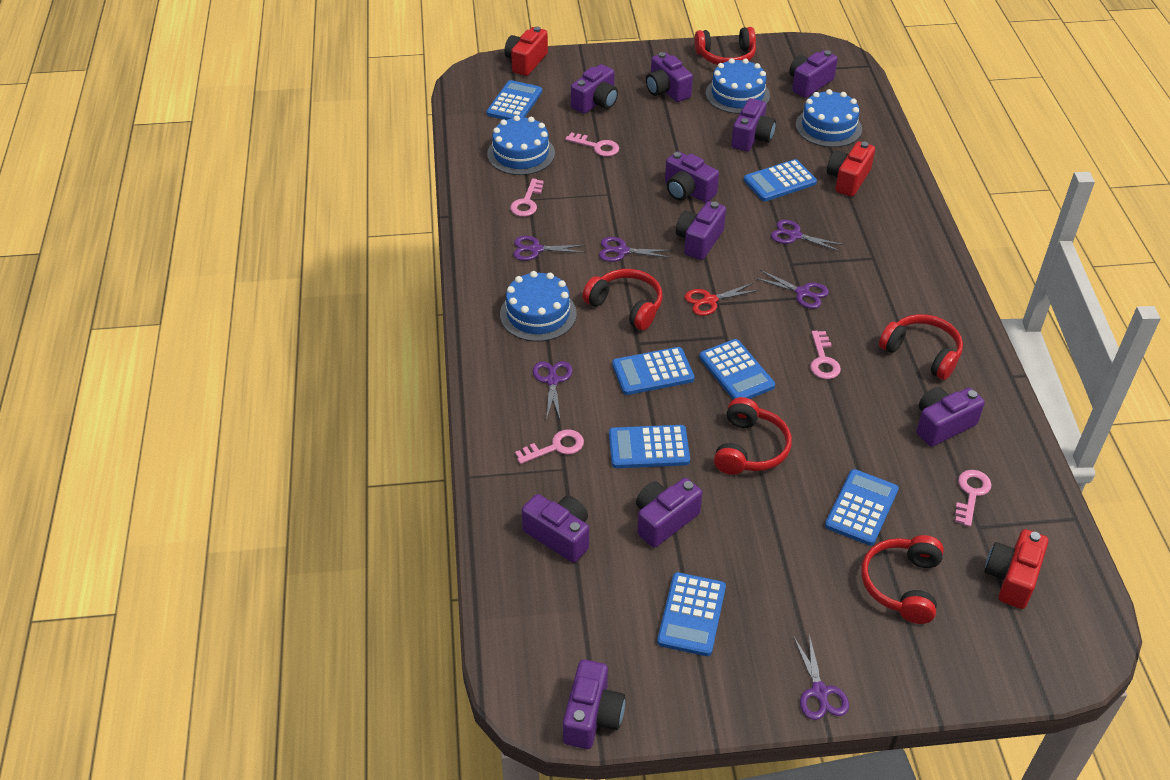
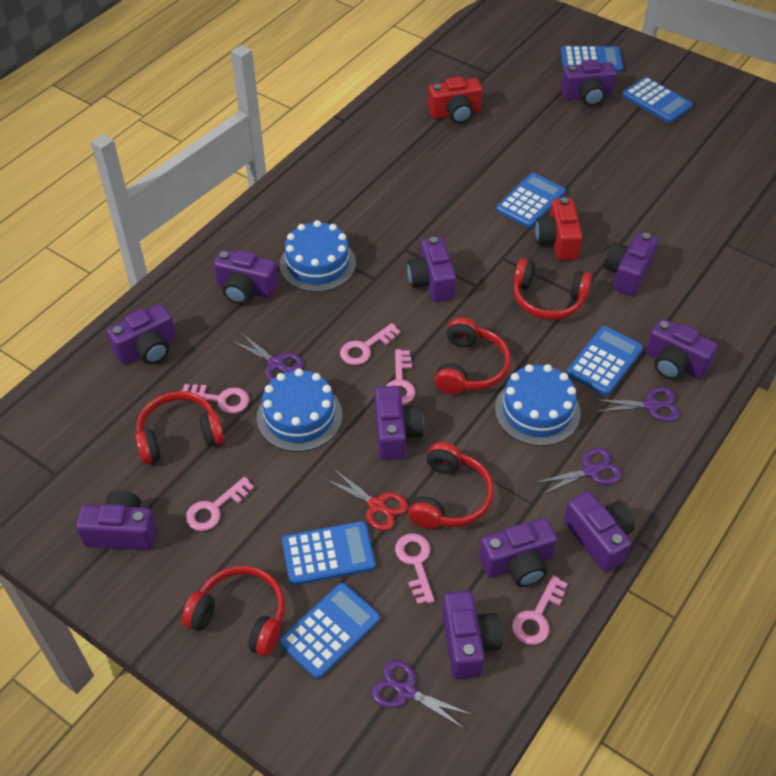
blue cake: 4 -> 3
blue calculator: 7 -> 6
pink key: 5 -> 6
purple camera: 10 -> 11
purple scissors: 6 -> 4
red camera: 3 -> 2

